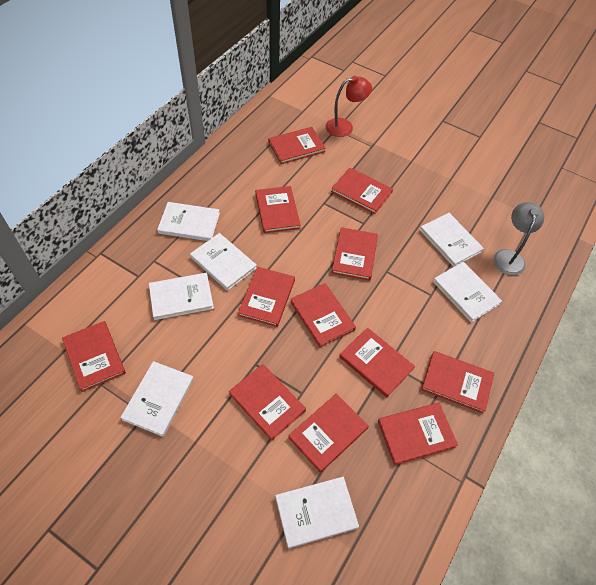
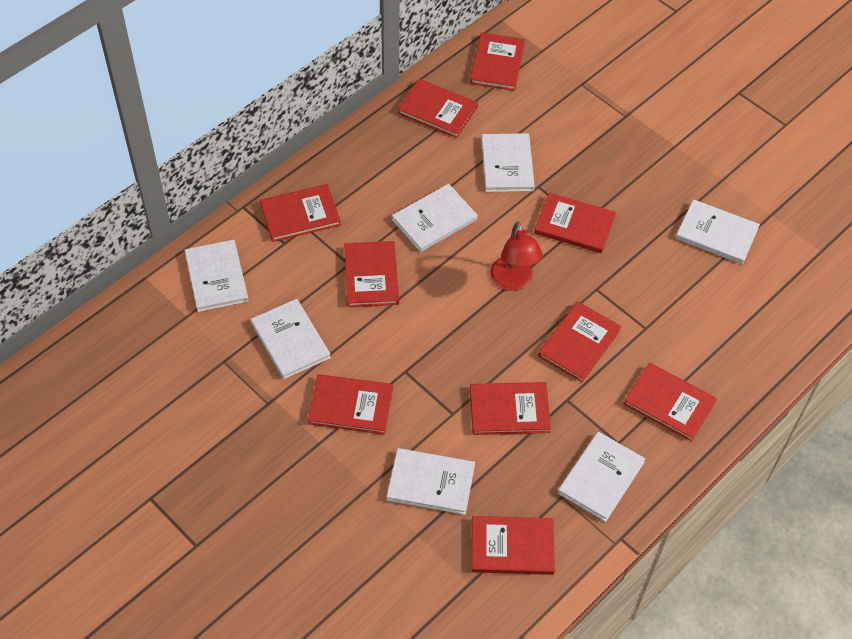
grey lamp: 1 -> 0
red book: 12 -> 10

